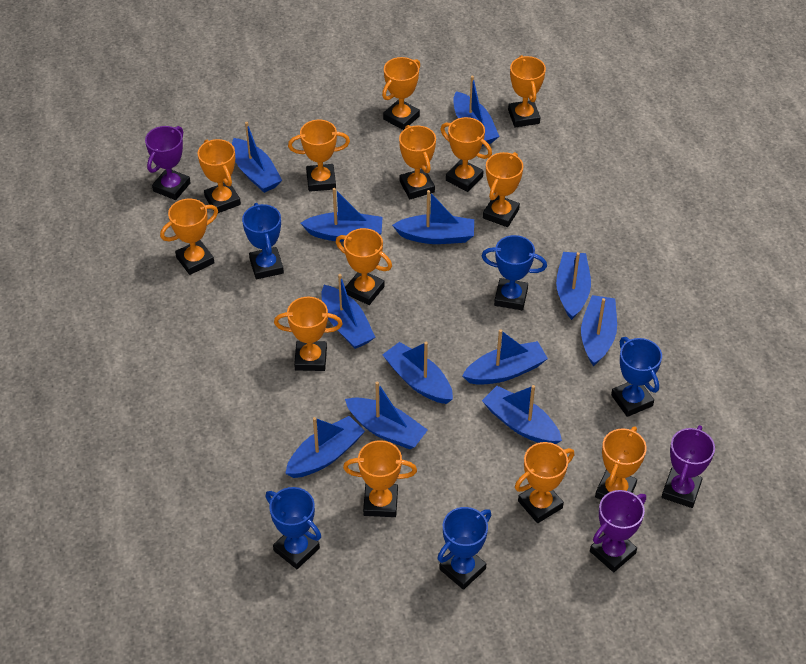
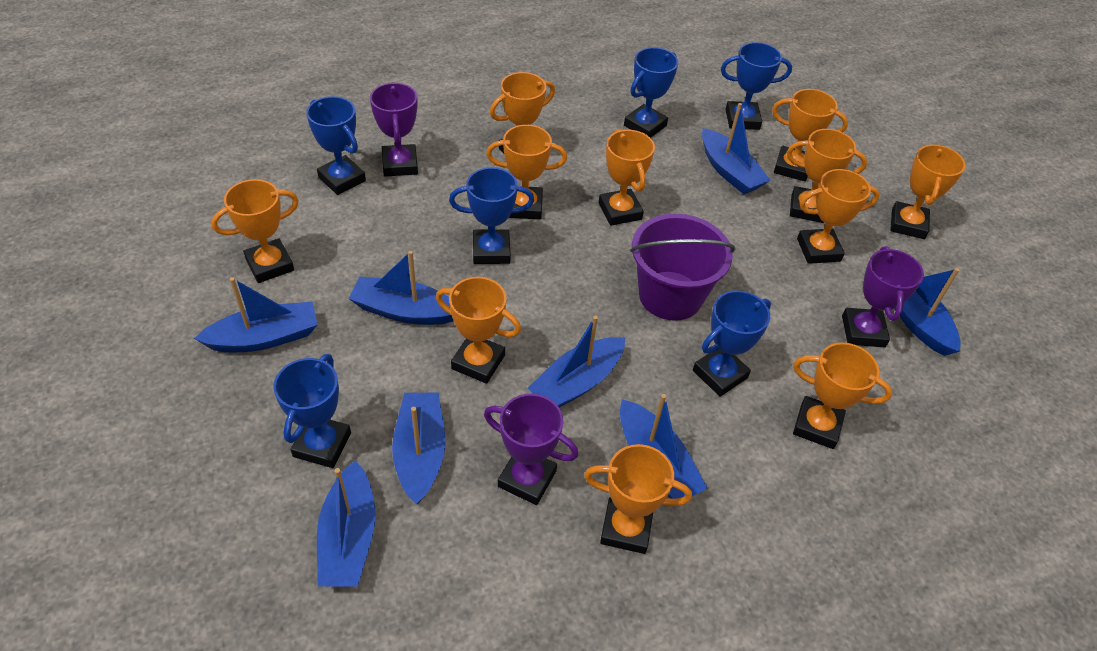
blue boat: 12 -> 8
blue trophy: 5 -> 6
orange trophy: 13 -> 11
purple bucket: 0 -> 1

